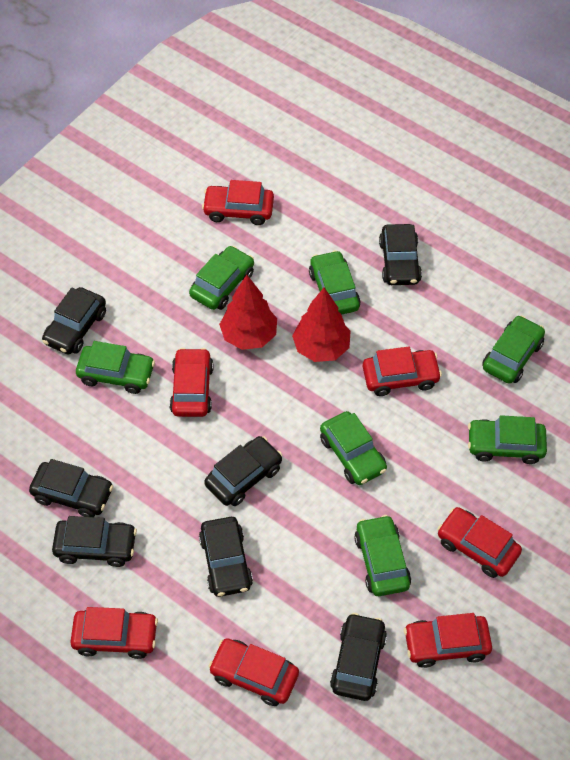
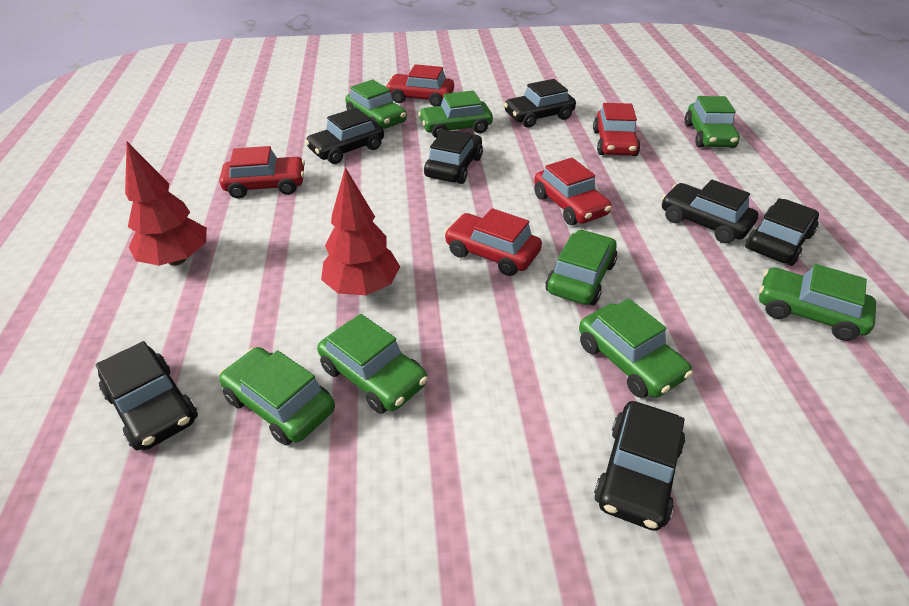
green car: 7 -> 8
red car: 7 -> 5

